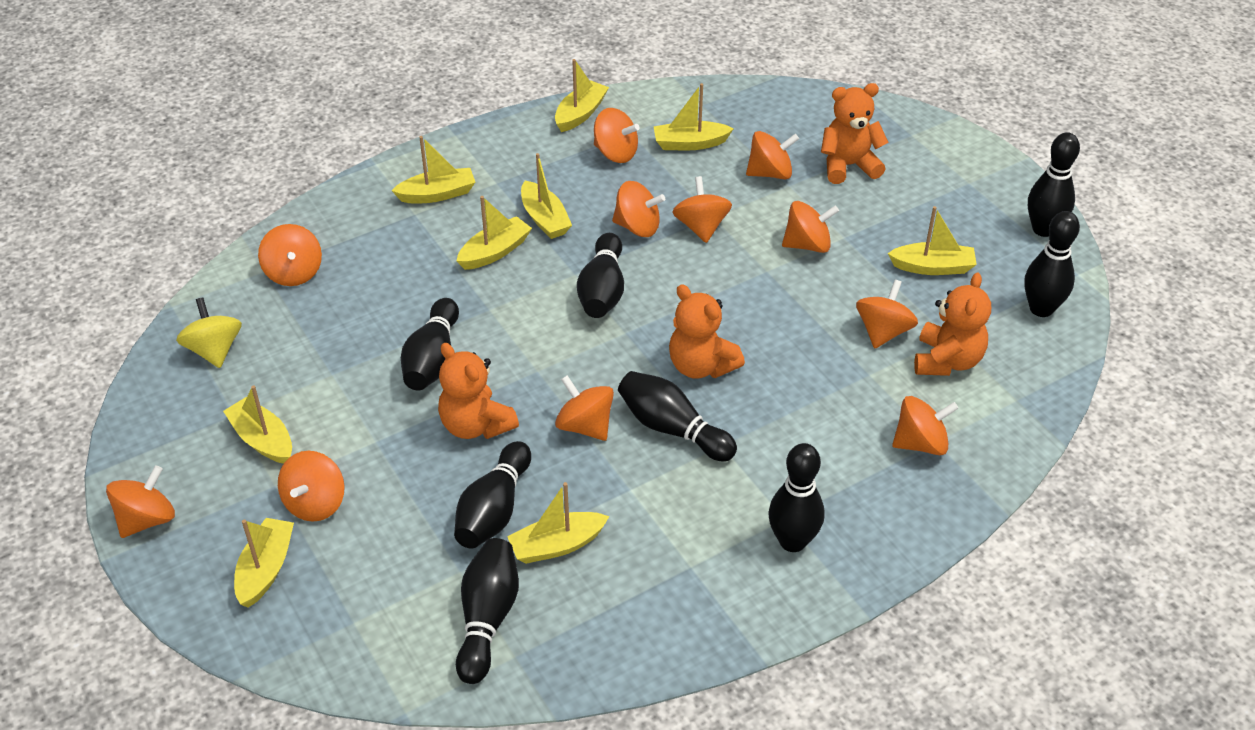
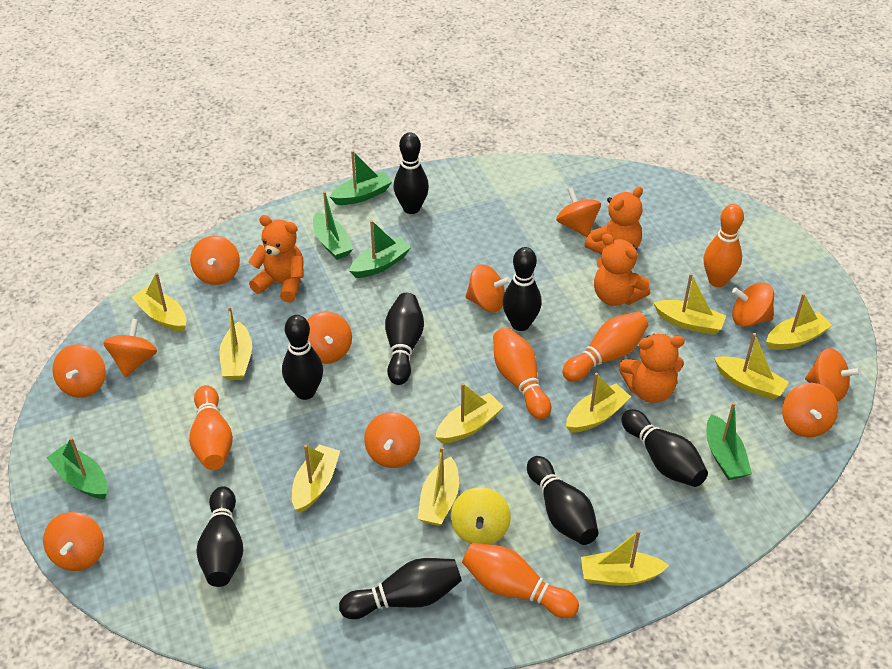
green boat: 0 -> 5
orange bowling pin: 0 -> 5
yellow boat: 9 -> 10

